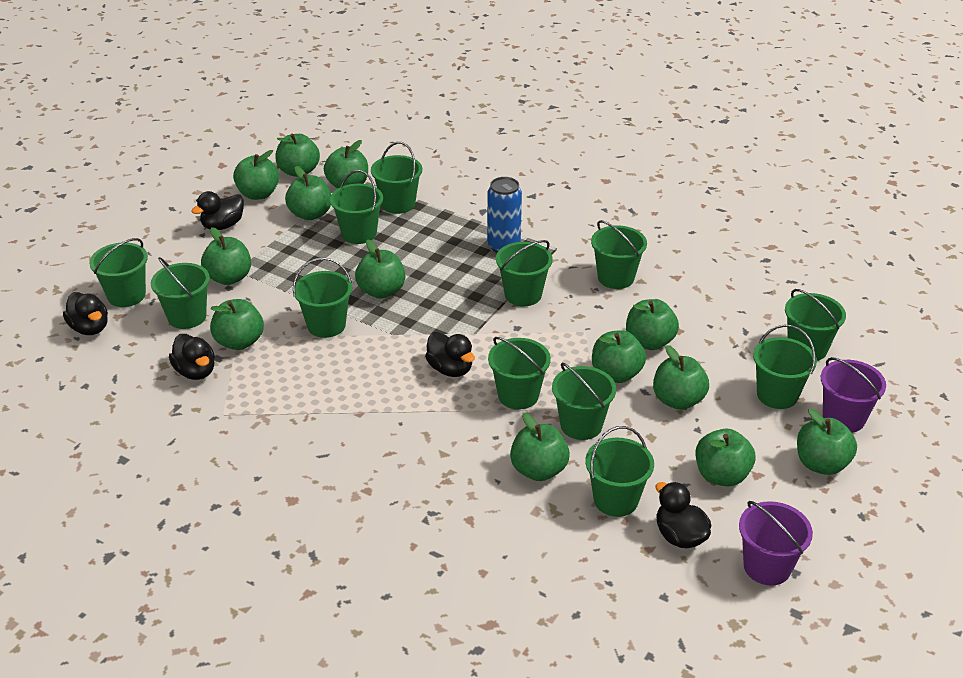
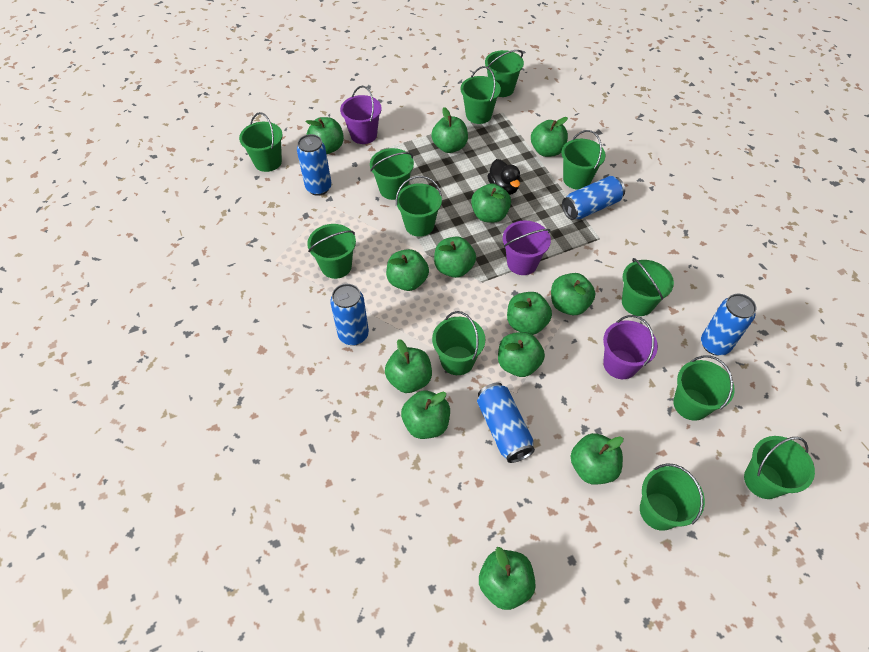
black duck: 5 -> 1
blue can: 1 -> 5
purple bucket: 2 -> 3

